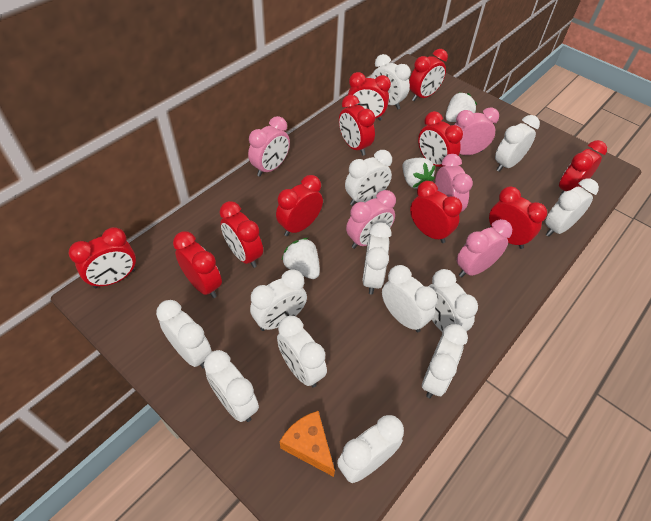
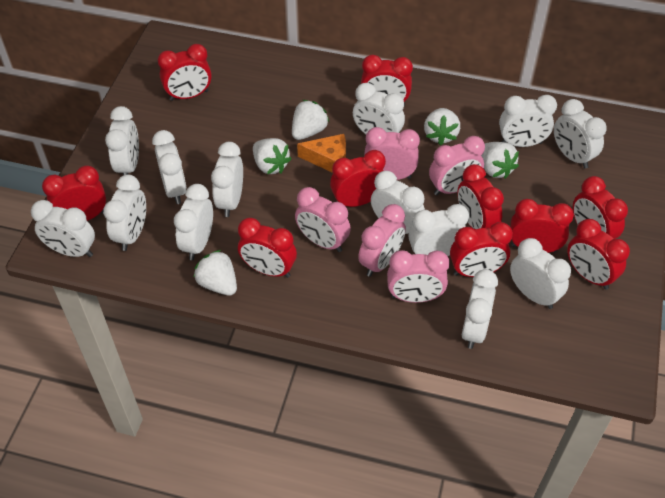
red clock: 11 -> 10
white strawberry: 3 -> 5

